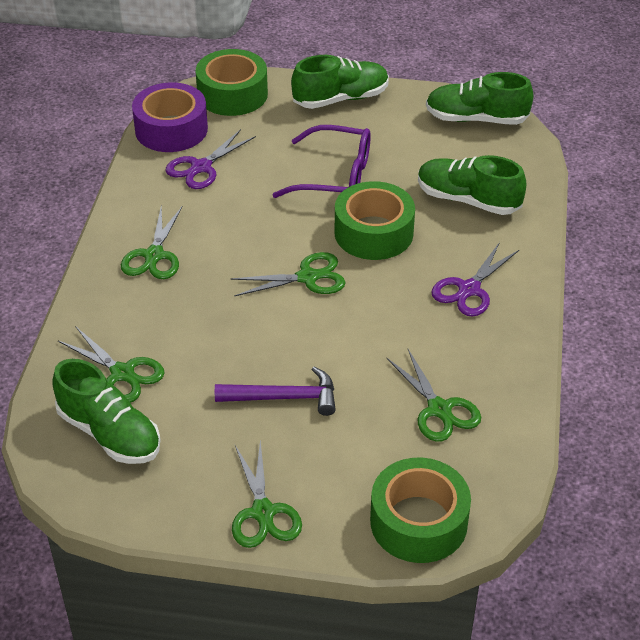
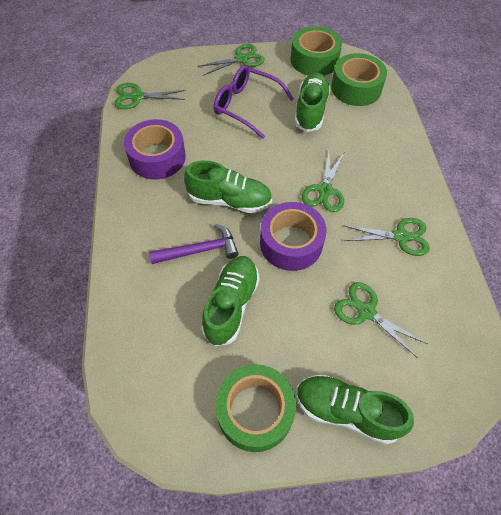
purple scissors: 2 -> 0
purple tape: 1 -> 2

